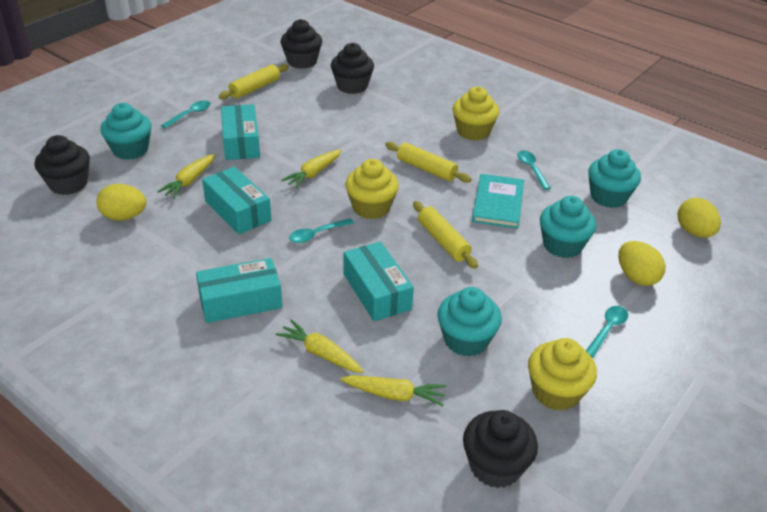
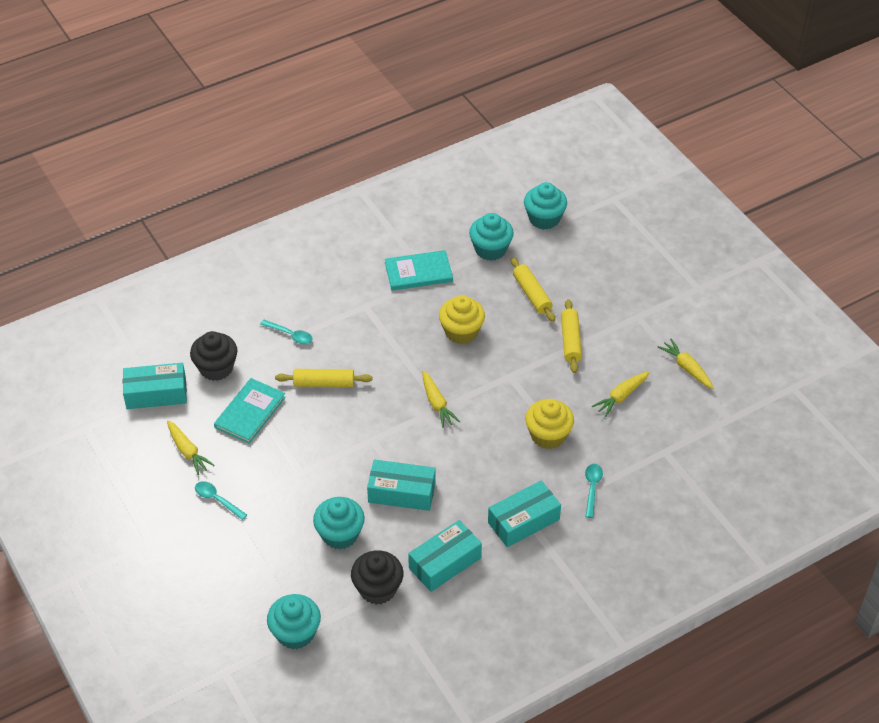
black cupcake: 4 -> 2
turquoise book: 1 -> 2
turquoise spoon: 4 -> 3
yellow cupcake: 3 -> 2
yellow egg: 3 -> 0

